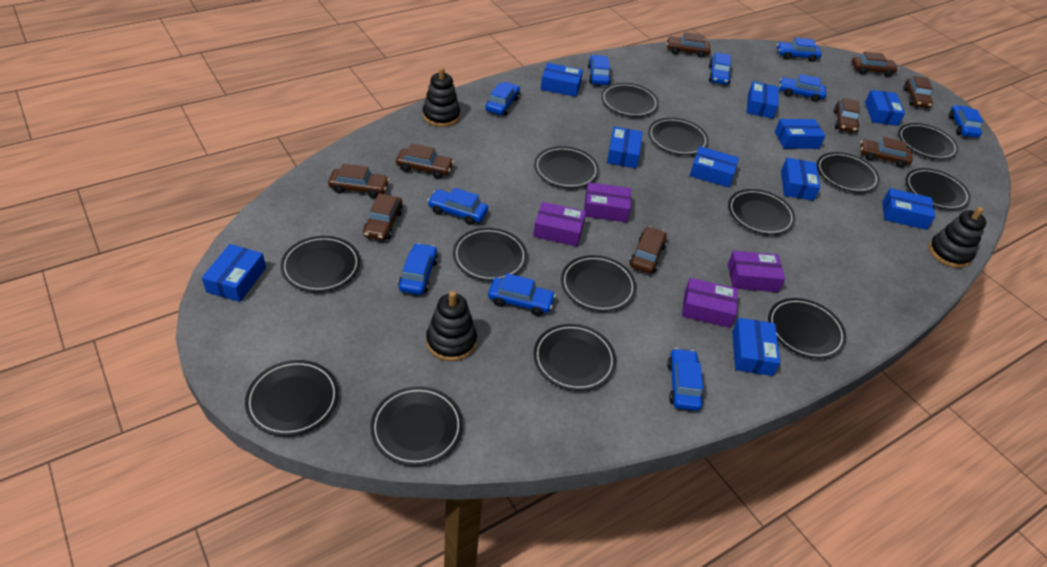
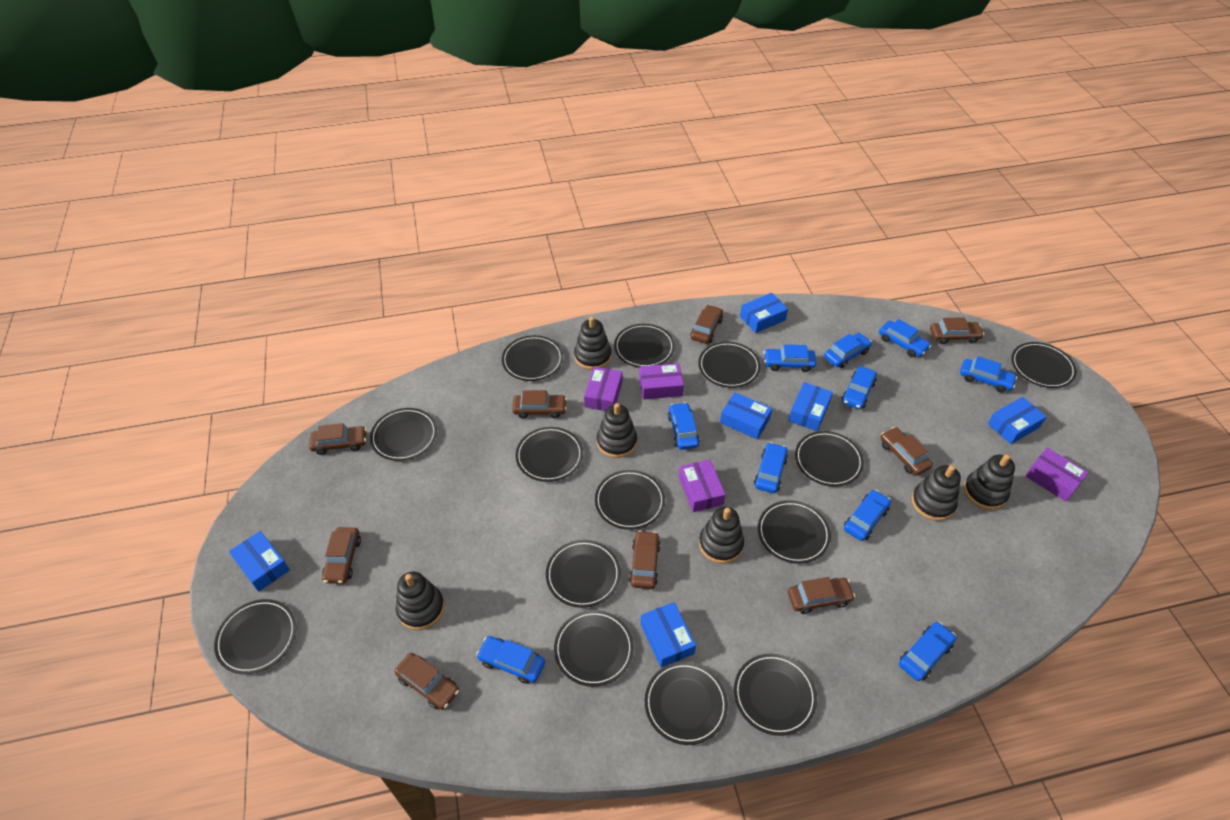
black stacking toy: 3 -> 6
blue box: 10 -> 6

